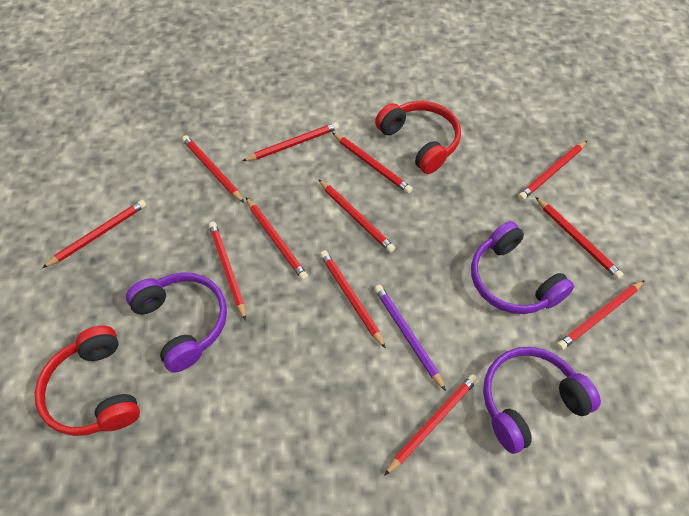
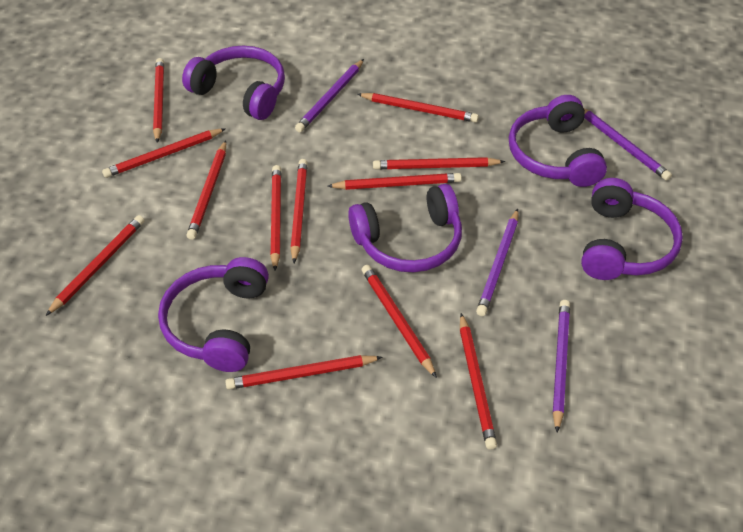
purple headphones: 3 -> 5
purple pencil: 1 -> 4
red headphones: 2 -> 0

